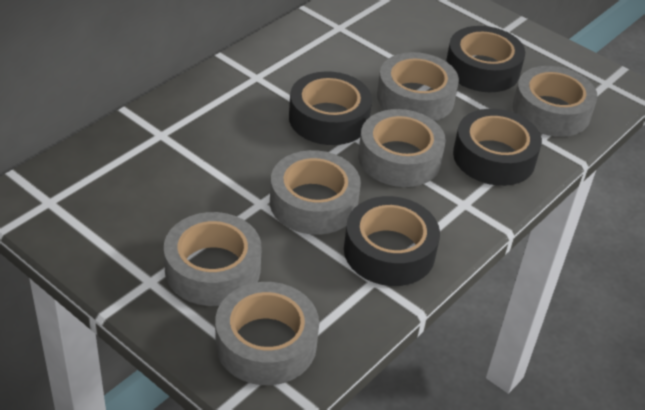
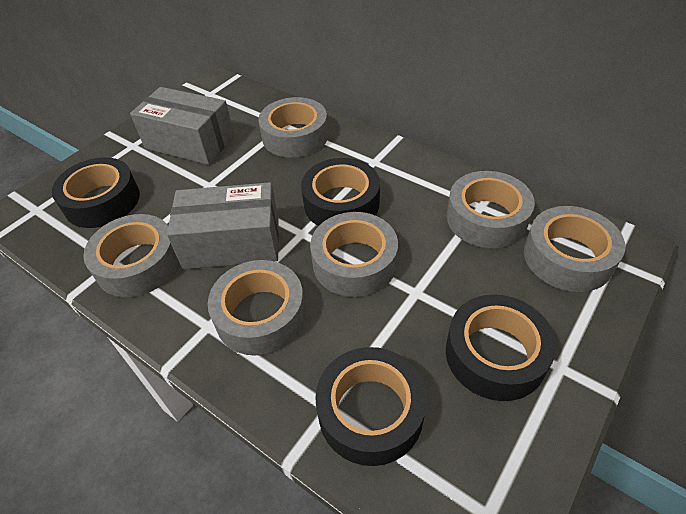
grey box: 0 -> 2

